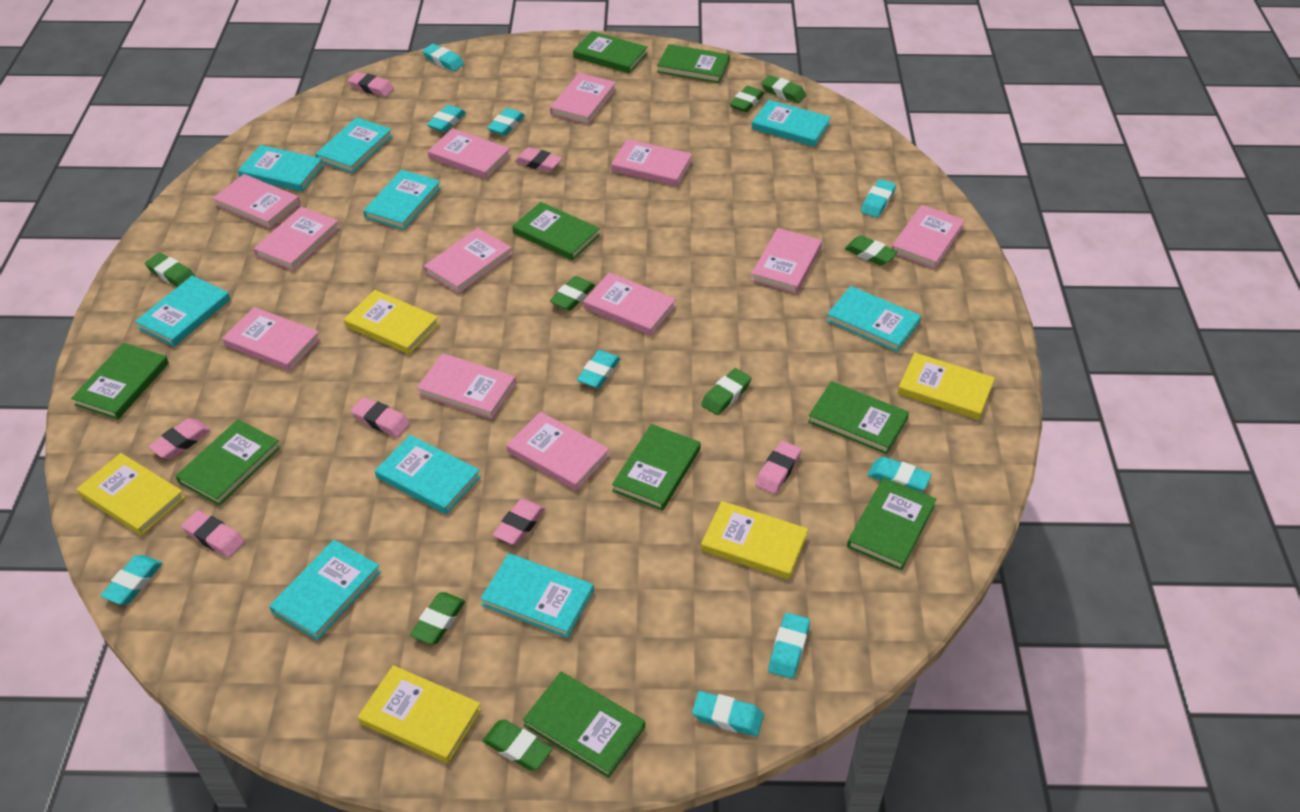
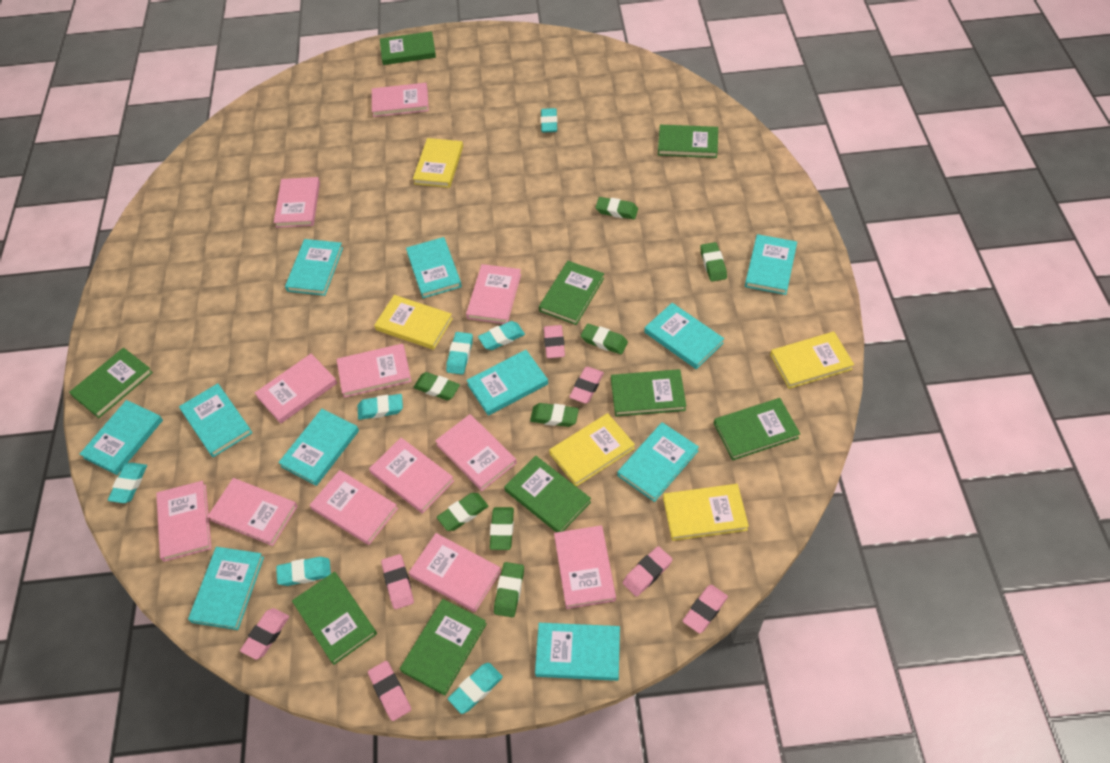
turquoise book: 9 -> 11
turquoise eraser: 9 -> 7

